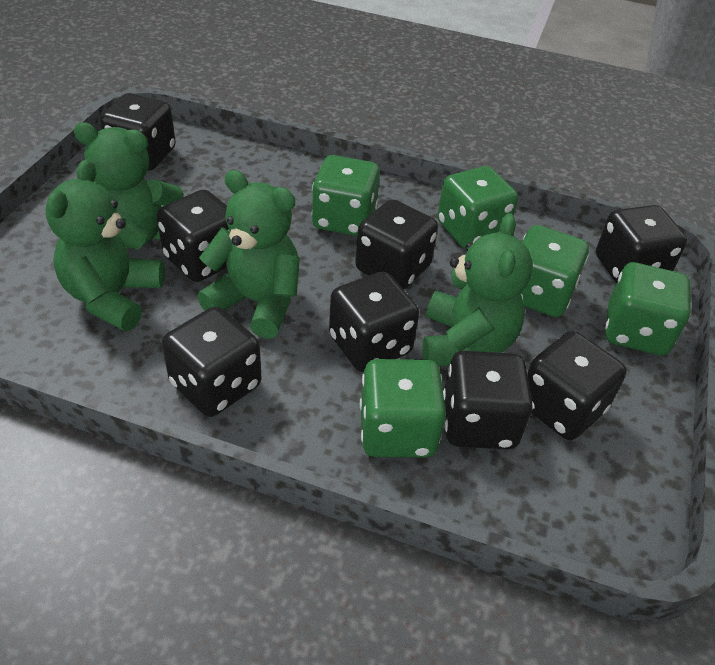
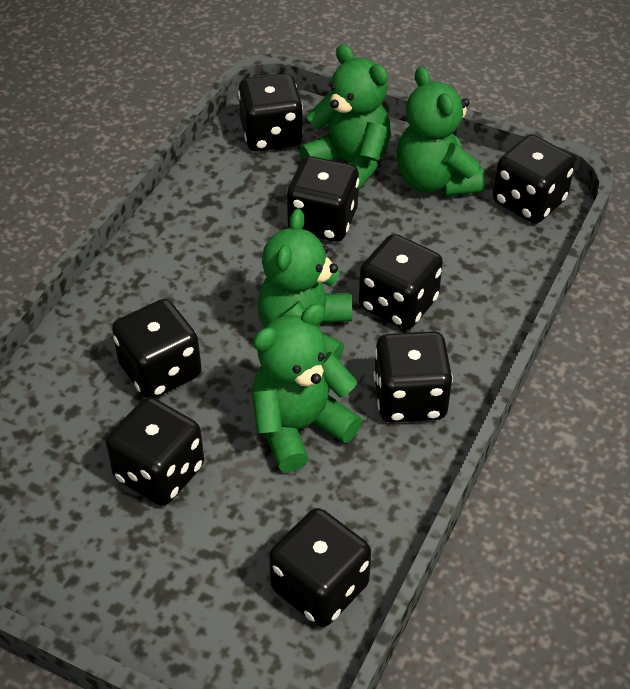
green dice: 5 -> 0

